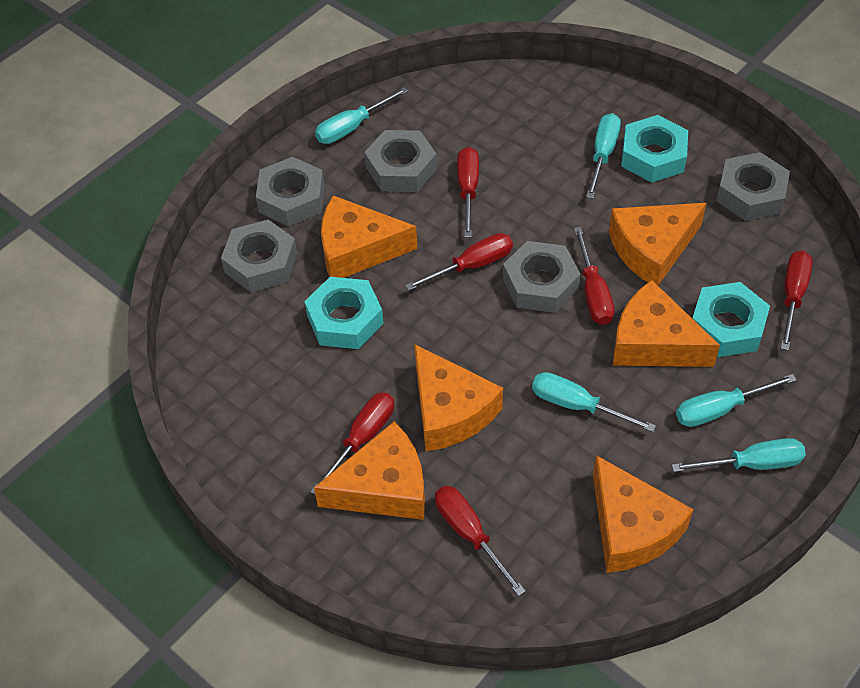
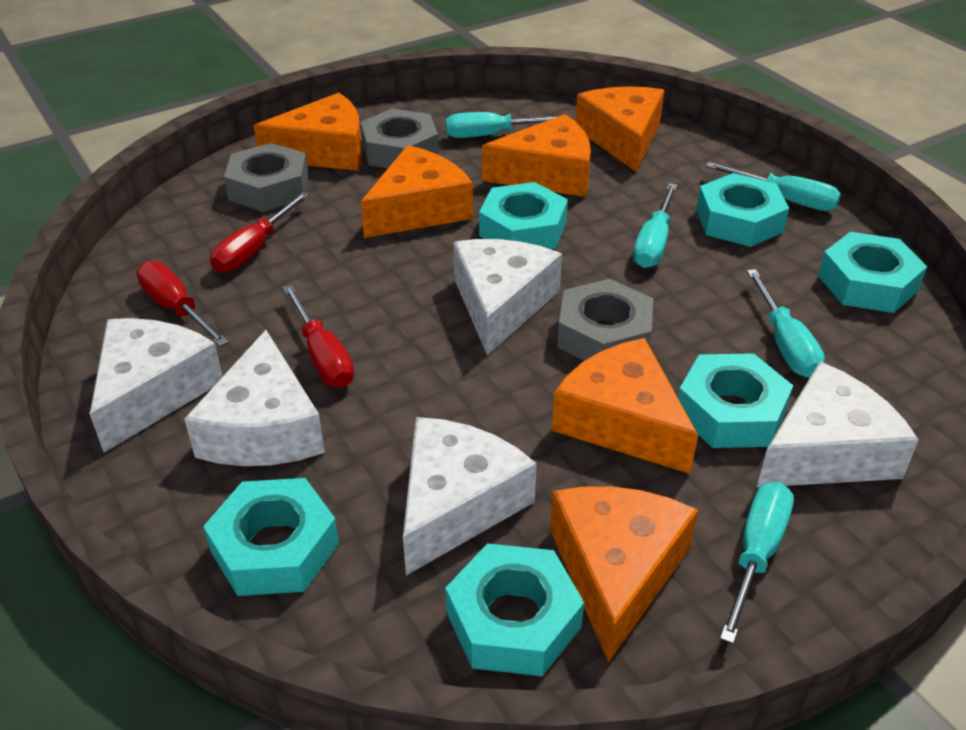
grey nut: 5 -> 3
red screwdriver: 6 -> 3
turquoise nut: 3 -> 6
white cheese: 0 -> 5

